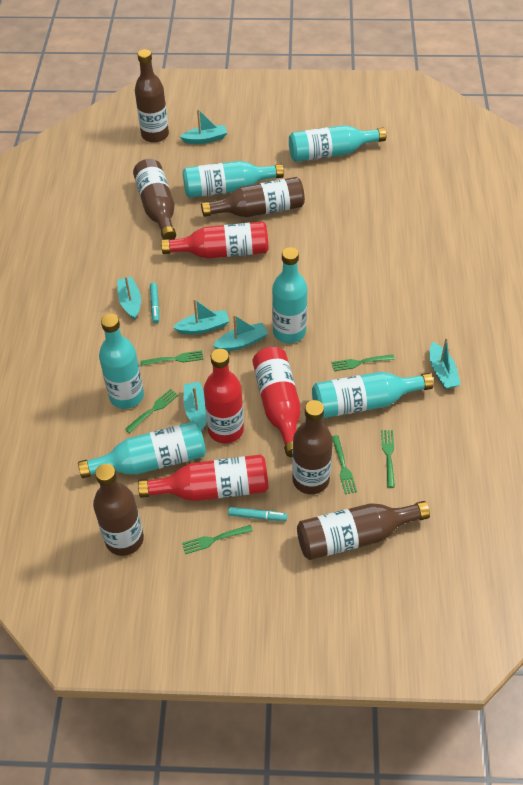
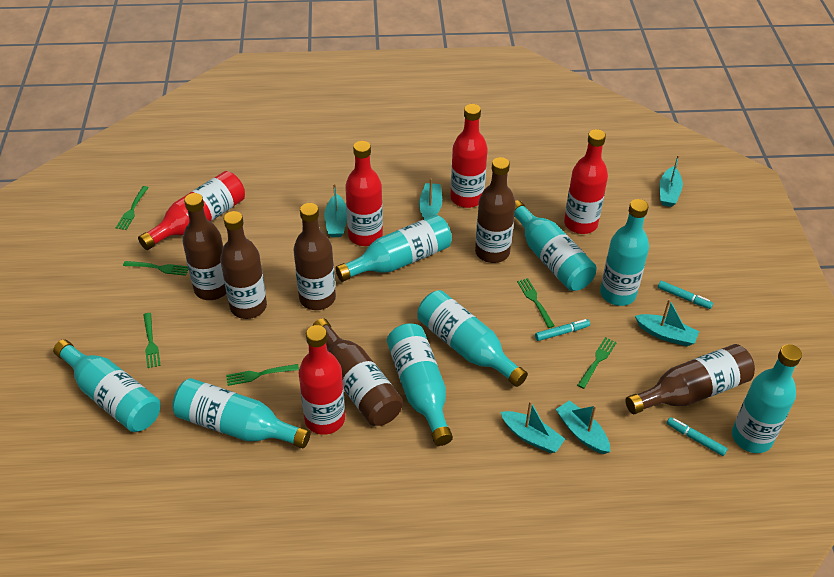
red bottle: 4 -> 5
turquoise bottle: 6 -> 8
turquoise marker: 2 -> 3

